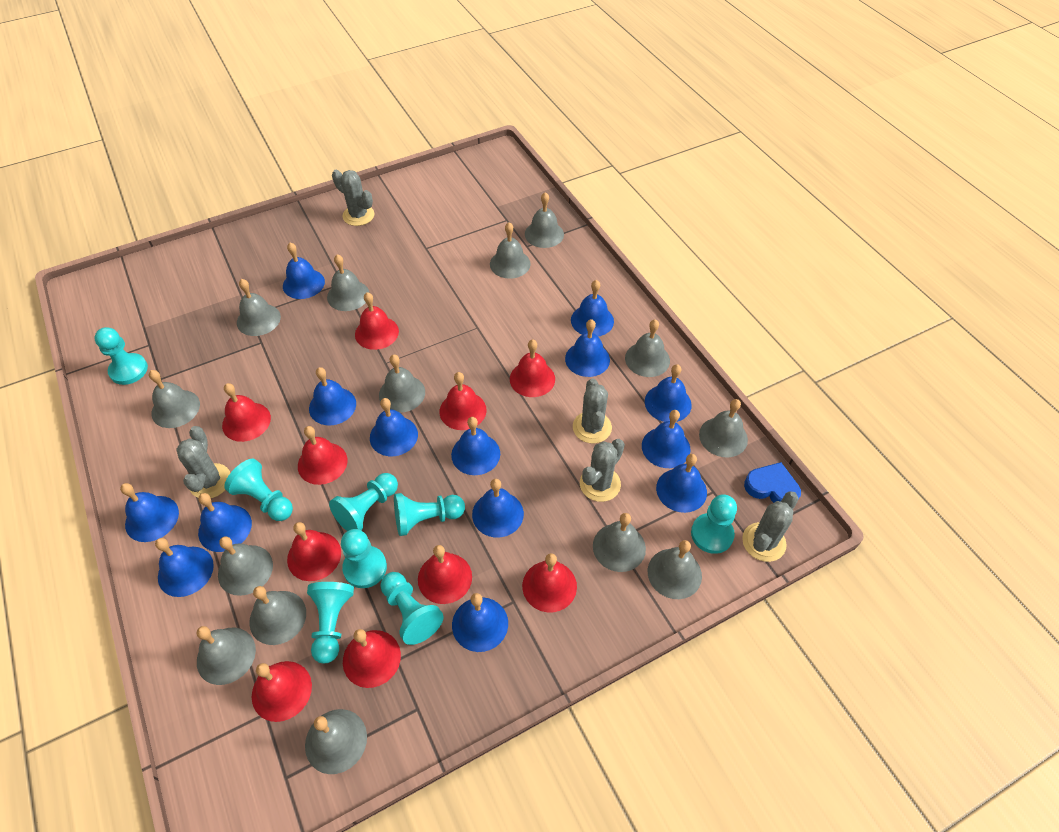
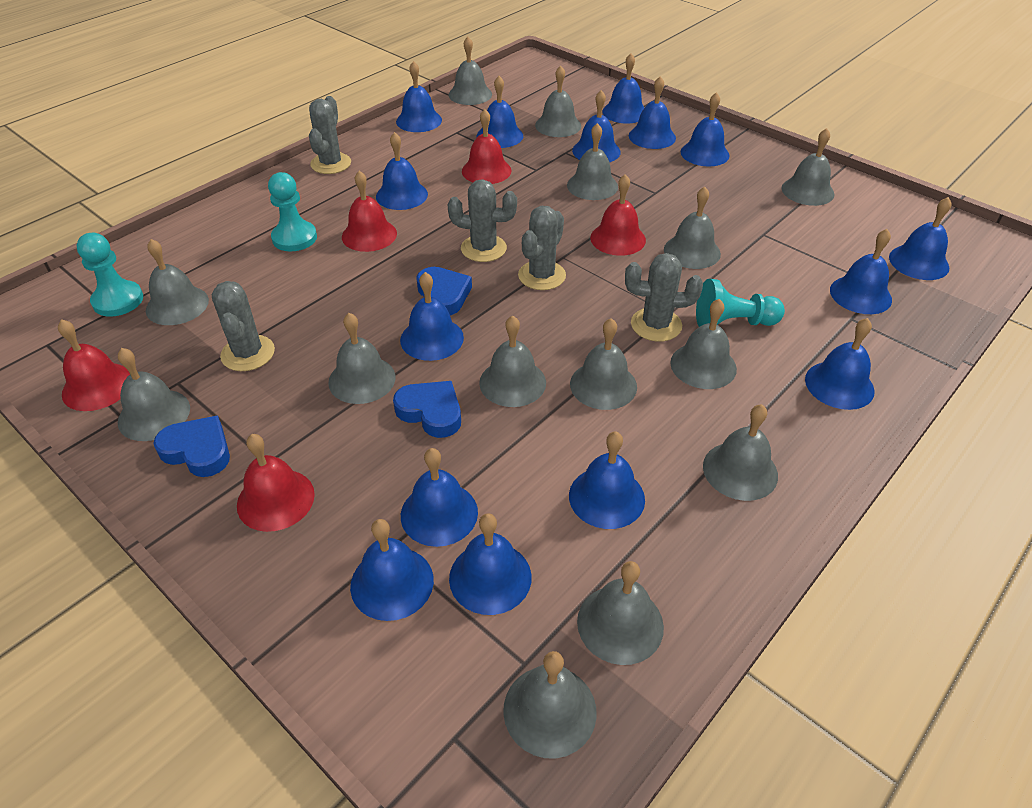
blue bell: 14 -> 15
blue heart: 1 -> 3
red bell: 10 -> 5
turquoise pawn: 8 -> 3

